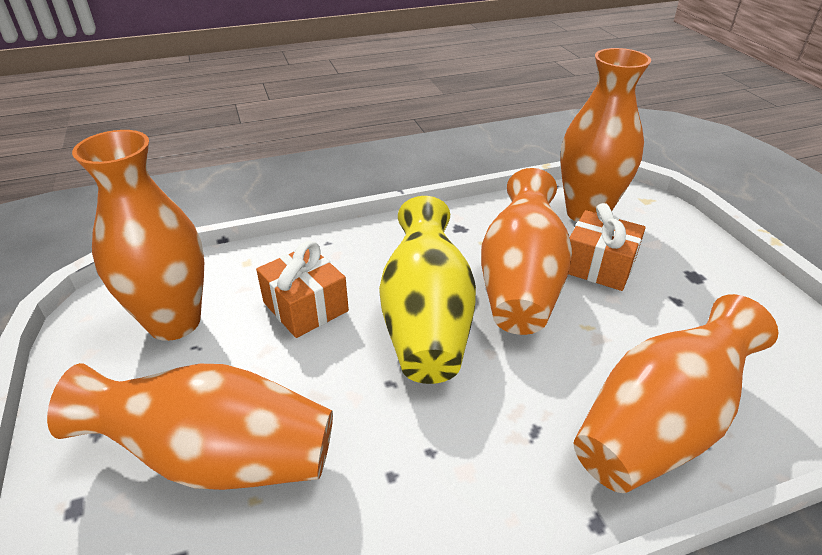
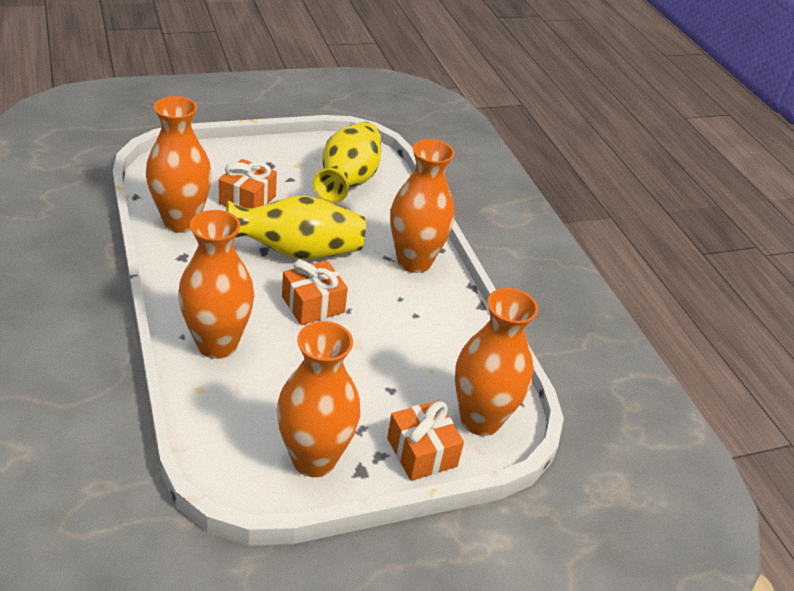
orange gift: 2 -> 3
yellow vase: 1 -> 2

